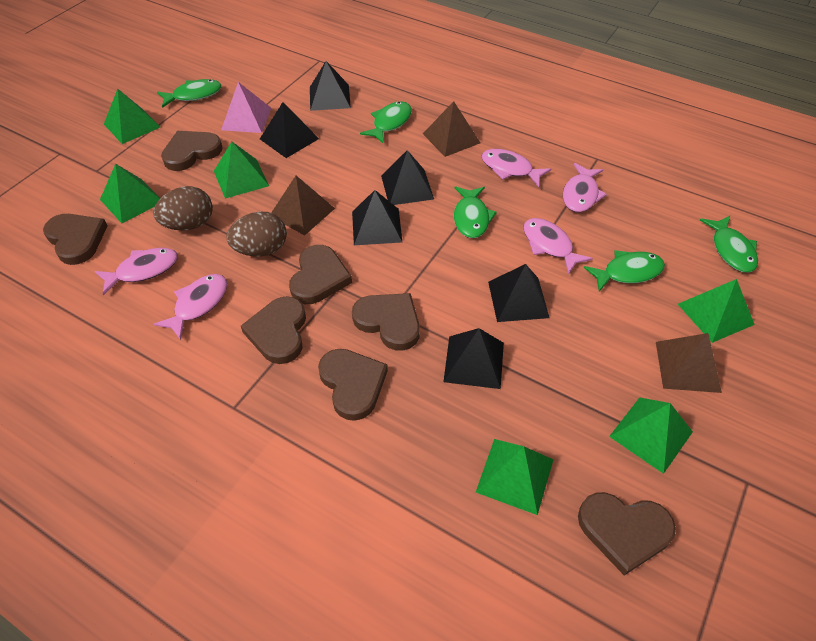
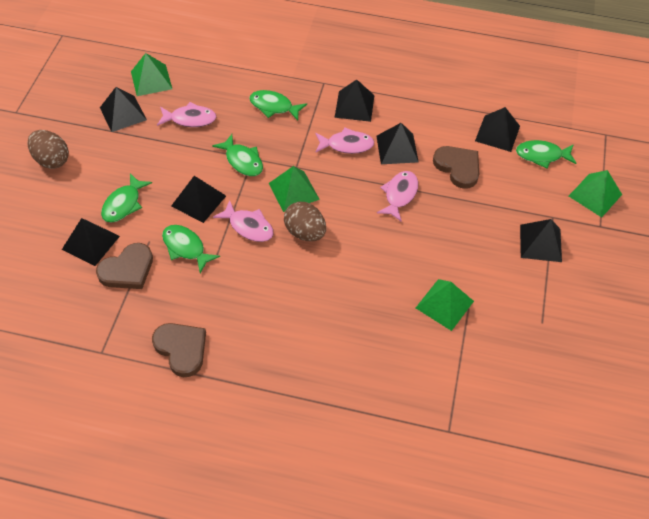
black pyramid: 6 -> 7
brown heart: 7 -> 3
brown pyramid: 3 -> 0
green pyramid: 6 -> 4
pink fish: 5 -> 4
pink pyramid: 1 -> 0

